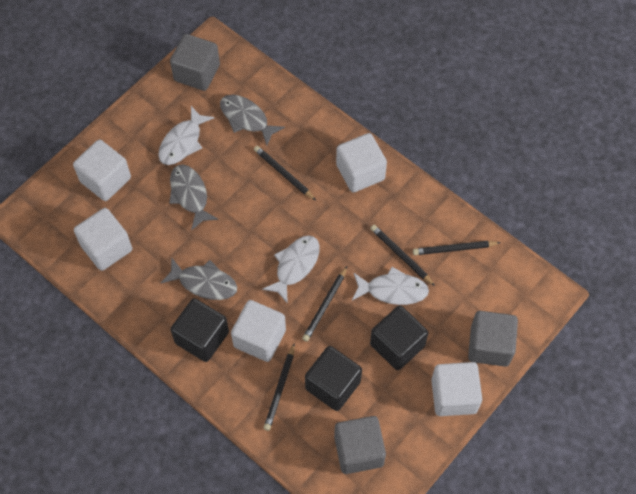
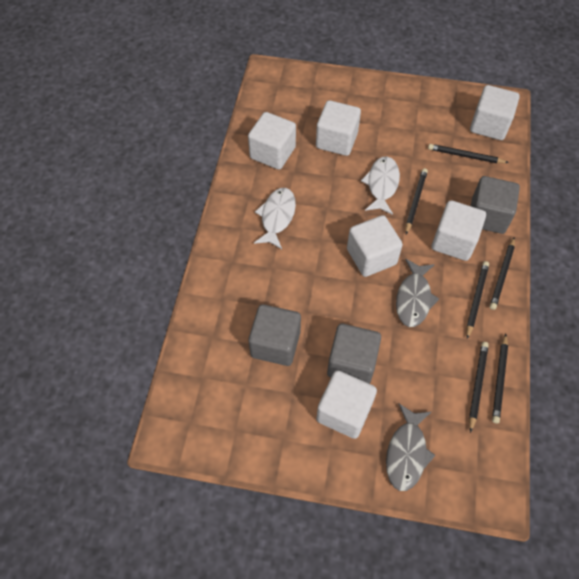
black cube: 3 -> 0
black pencil: 5 -> 6
grey fish: 3 -> 2
white cube: 5 -> 6
white fish: 3 -> 2

